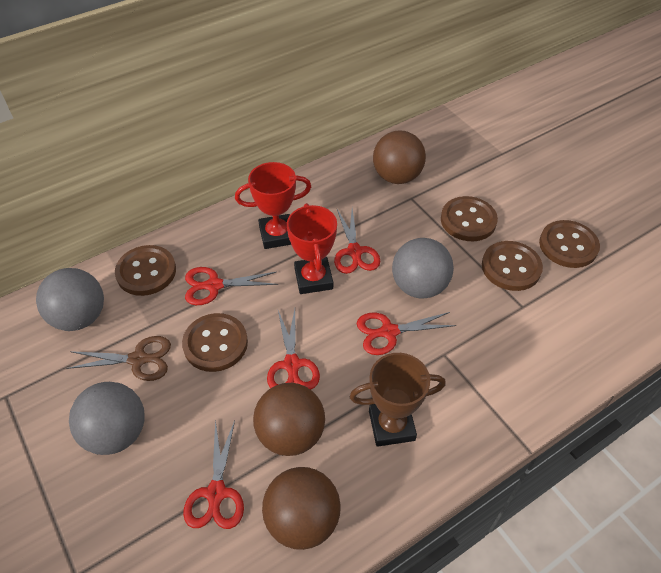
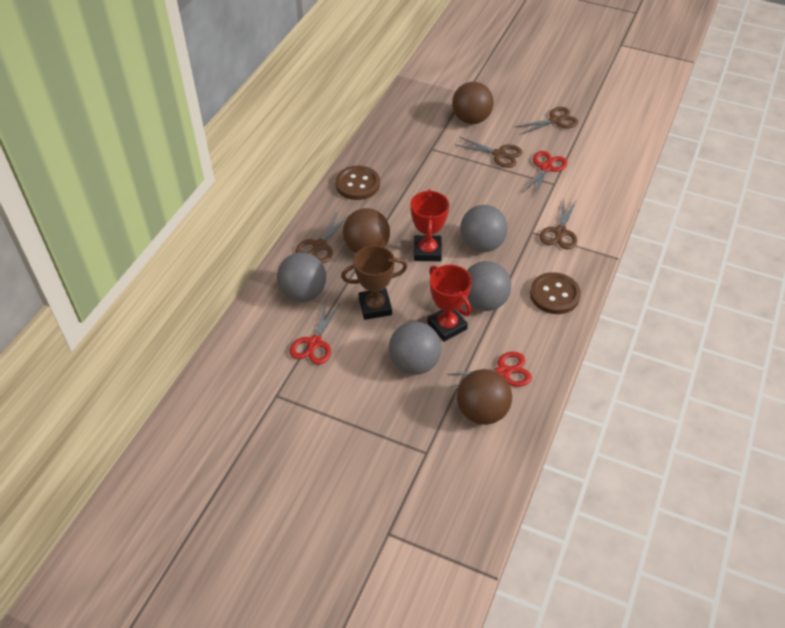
brown button: 5 -> 2
brown scissors: 1 -> 4
grey ball: 3 -> 4
red scissors: 5 -> 3

